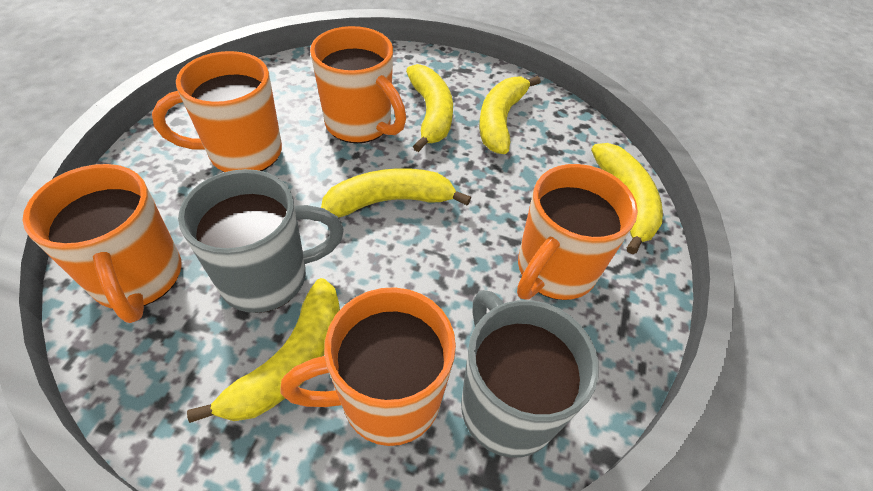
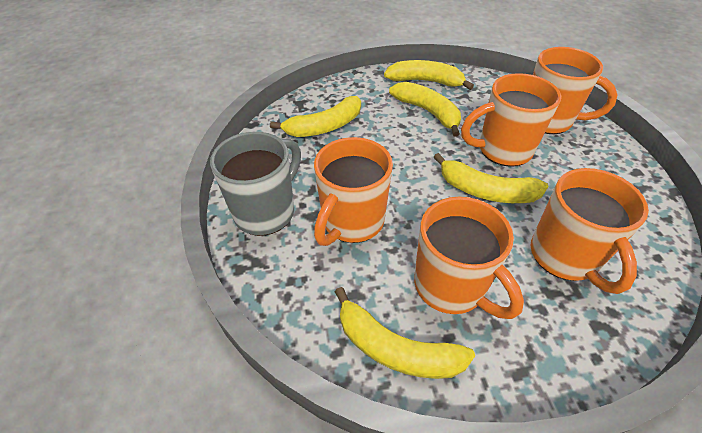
grey mug: 2 -> 1

